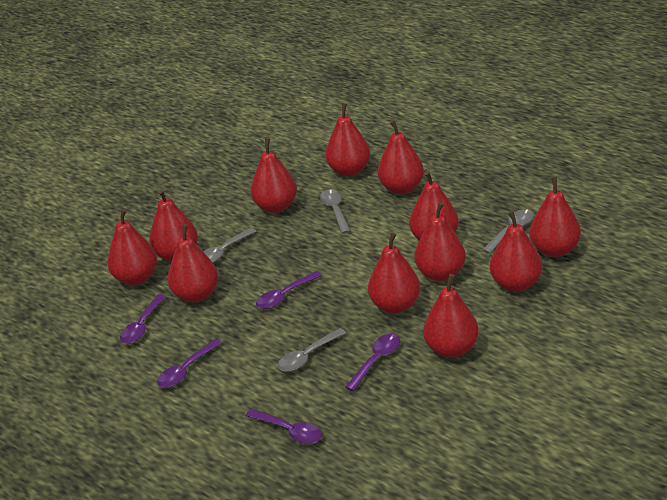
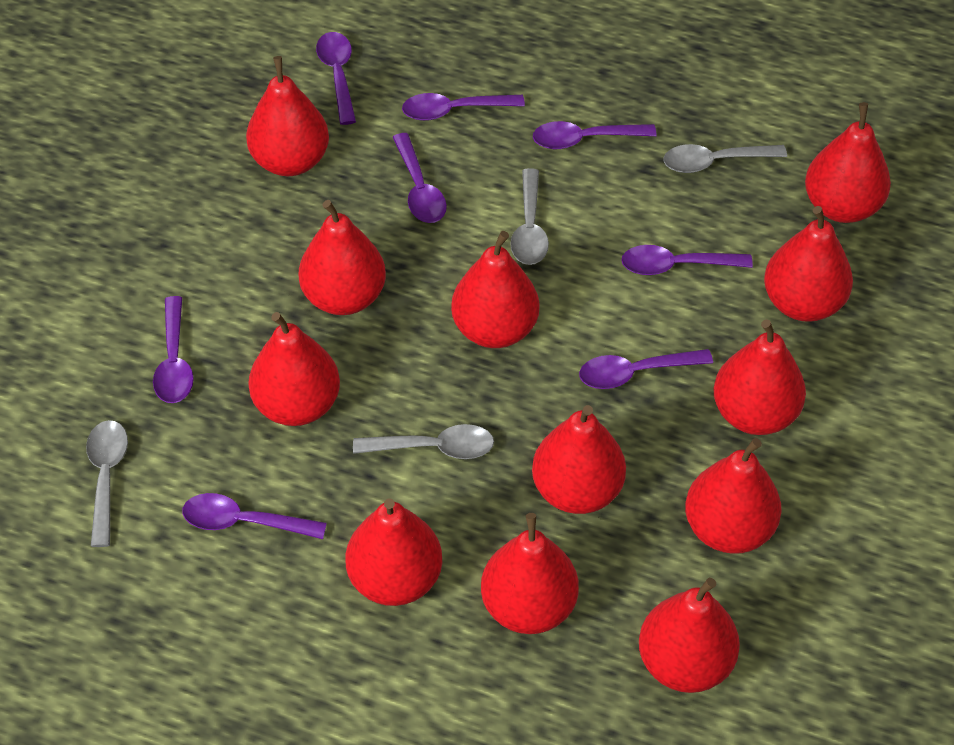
purple spoon: 5 -> 8

